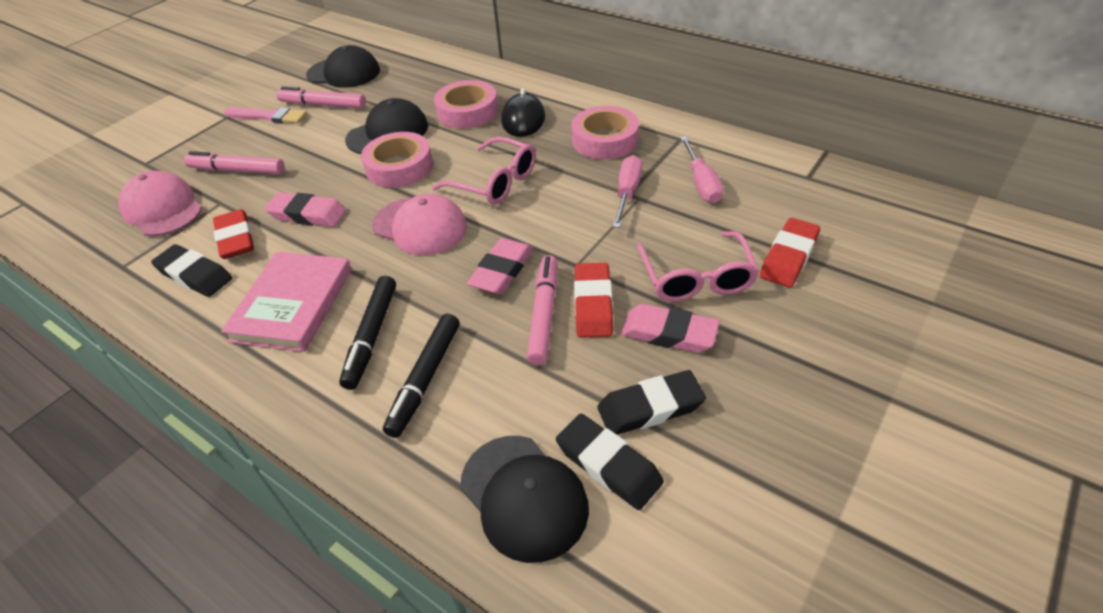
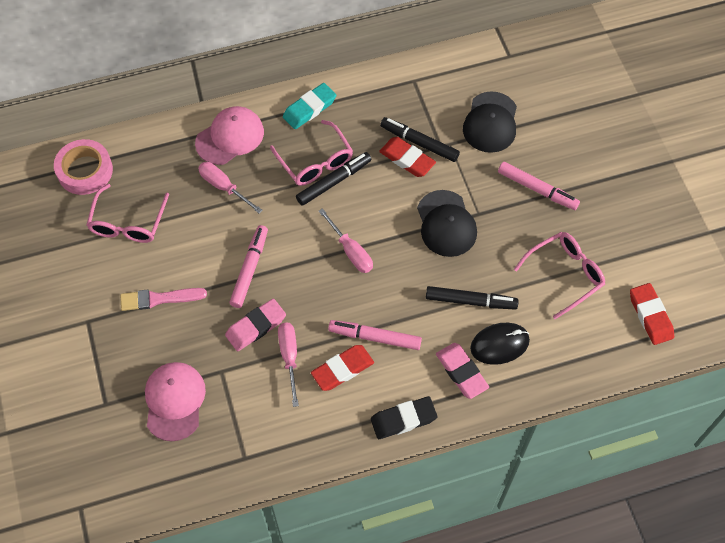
black cap: 3 -> 2
black eraser: 3 -> 1
black marker: 2 -> 3
pink book: 1 -> 0
pink eraser: 3 -> 2
pink glasses: 2 -> 3
pink screwdriver: 2 -> 3
pink tape: 3 -> 1
turquoise eraser: 0 -> 1

